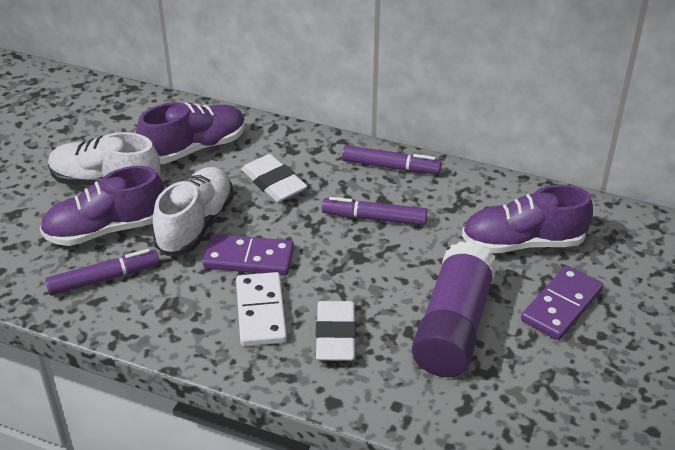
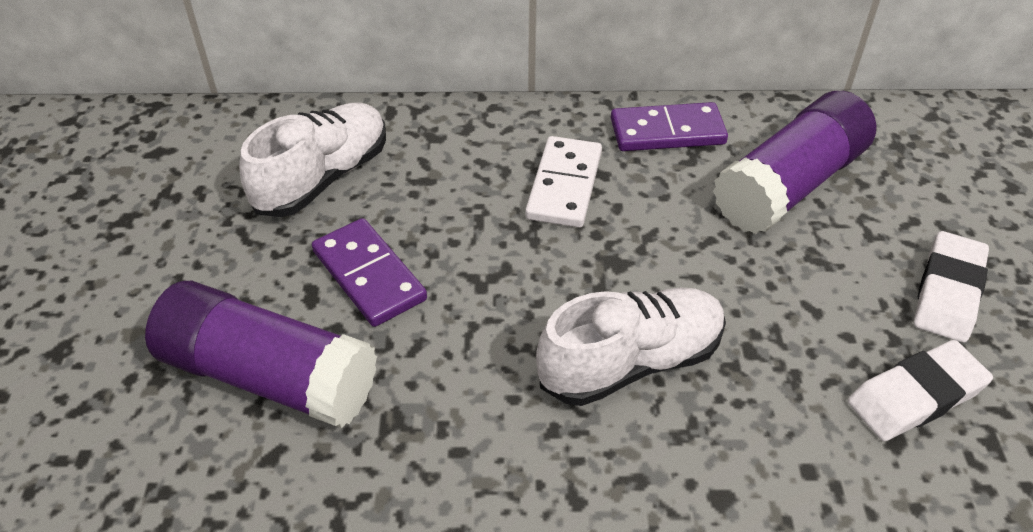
purple glue stick: 1 -> 2
purple marker: 3 -> 0
purple shoe: 3 -> 0

